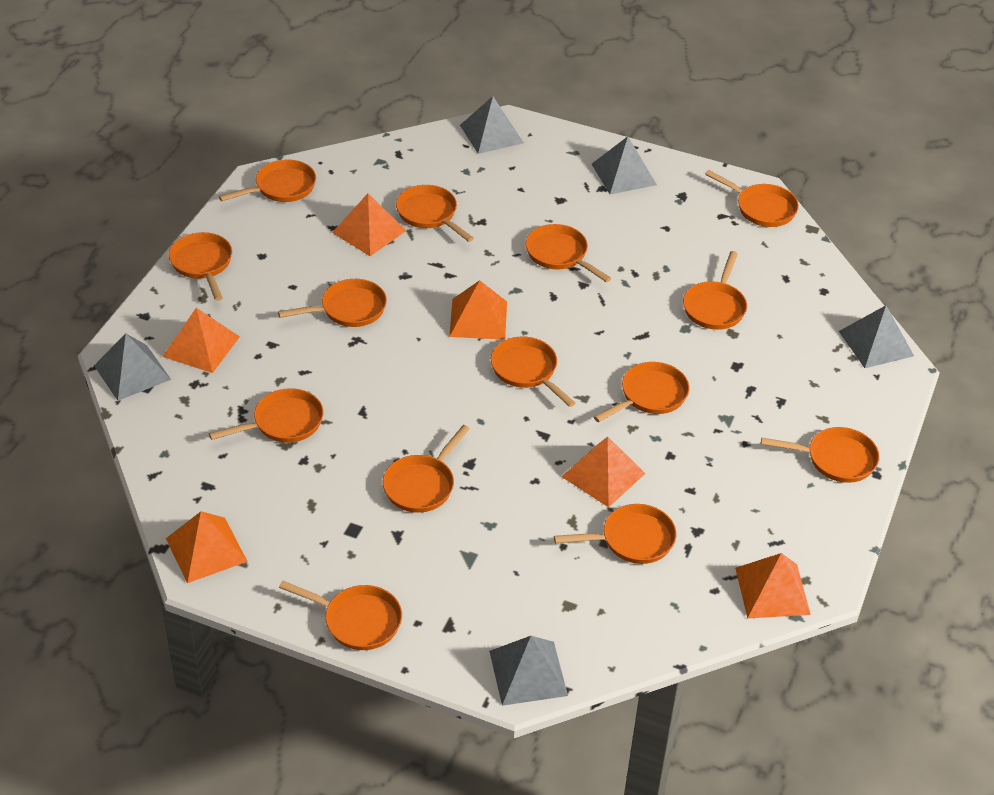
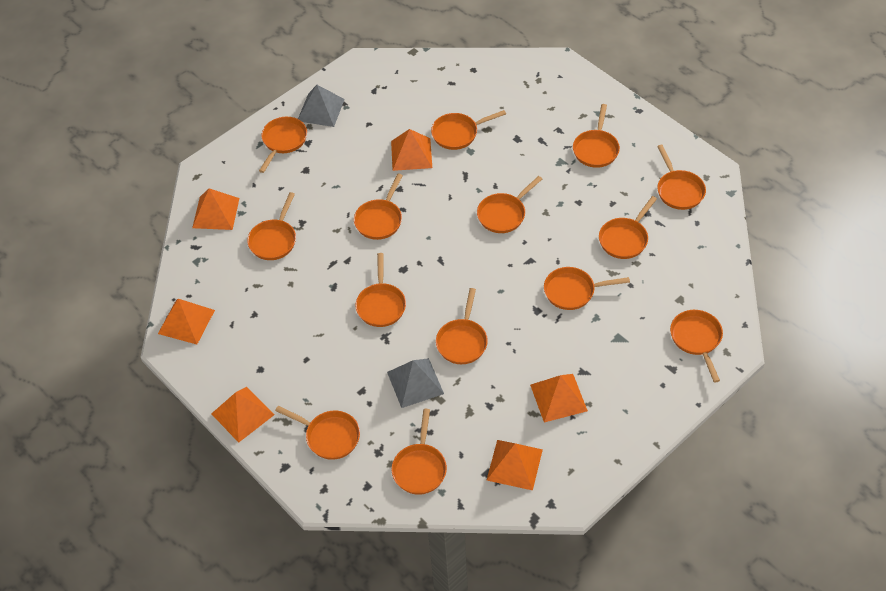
grey pyramid: 5 -> 2

